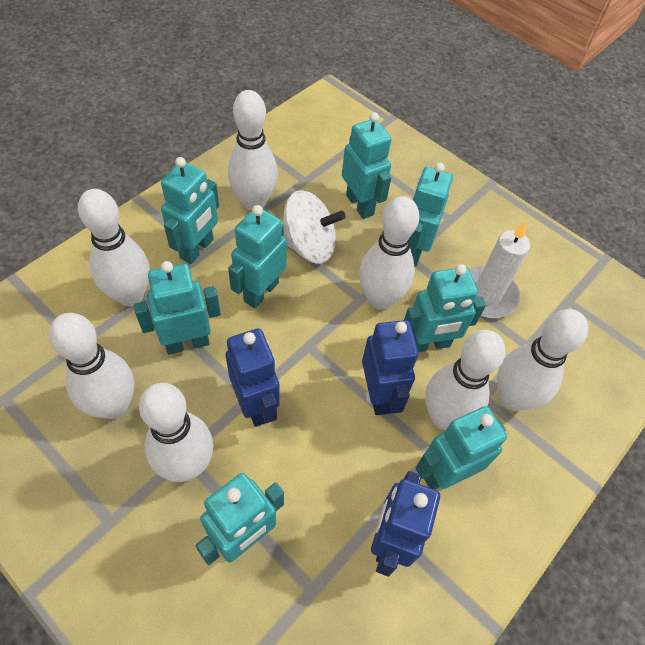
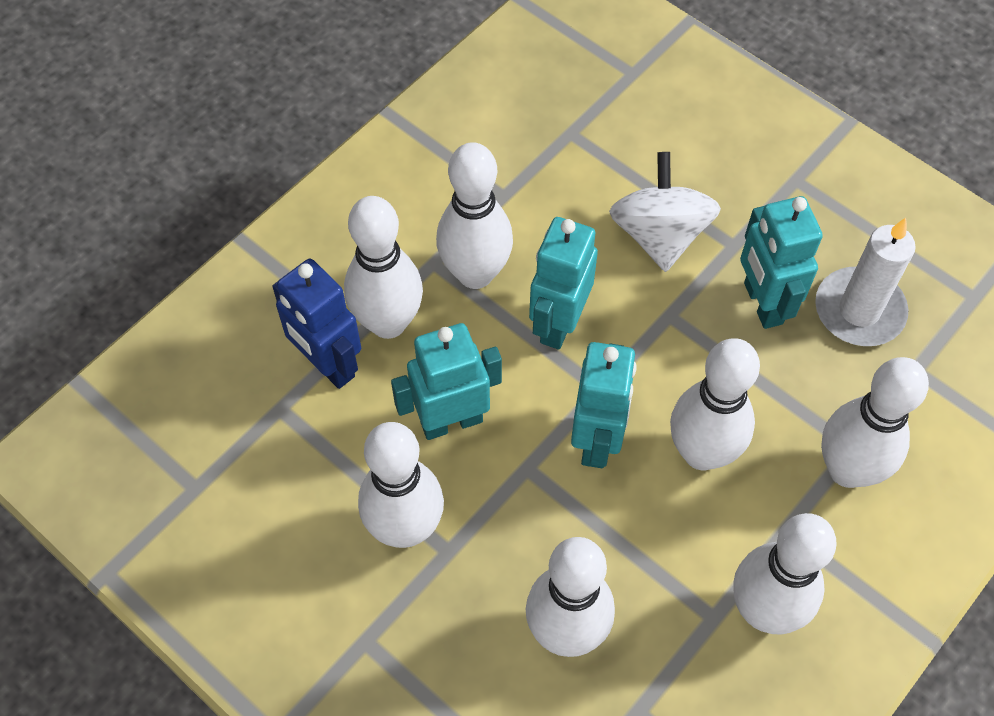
blue robot: 3 -> 1
turquoise robot: 8 -> 4

